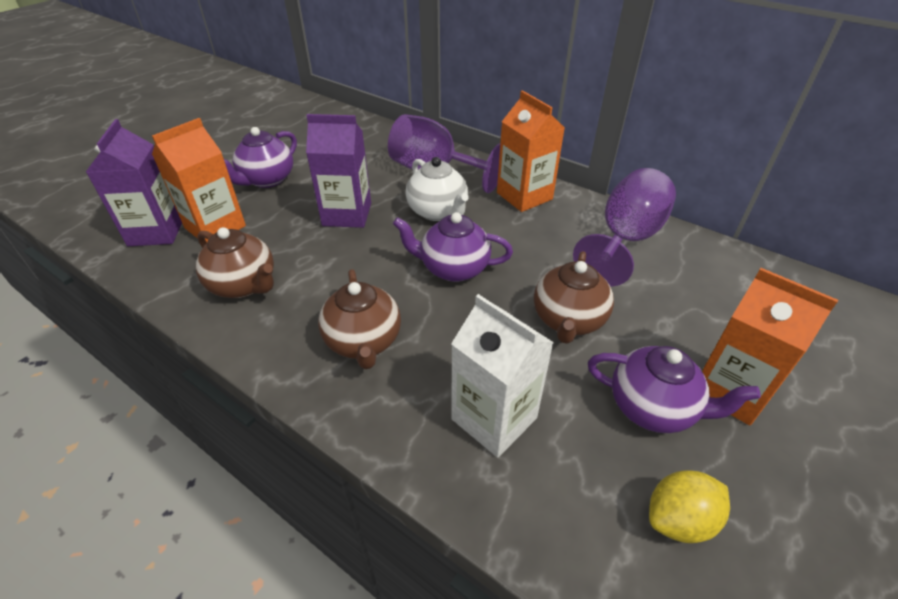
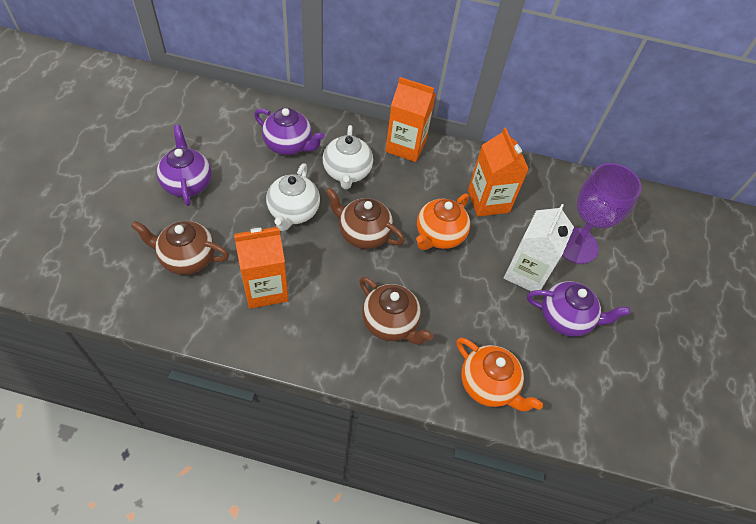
orange teapot: 0 -> 2
purple carton: 2 -> 0
purple goblet: 2 -> 1
white teapot: 1 -> 2
yellow lemon: 1 -> 0

